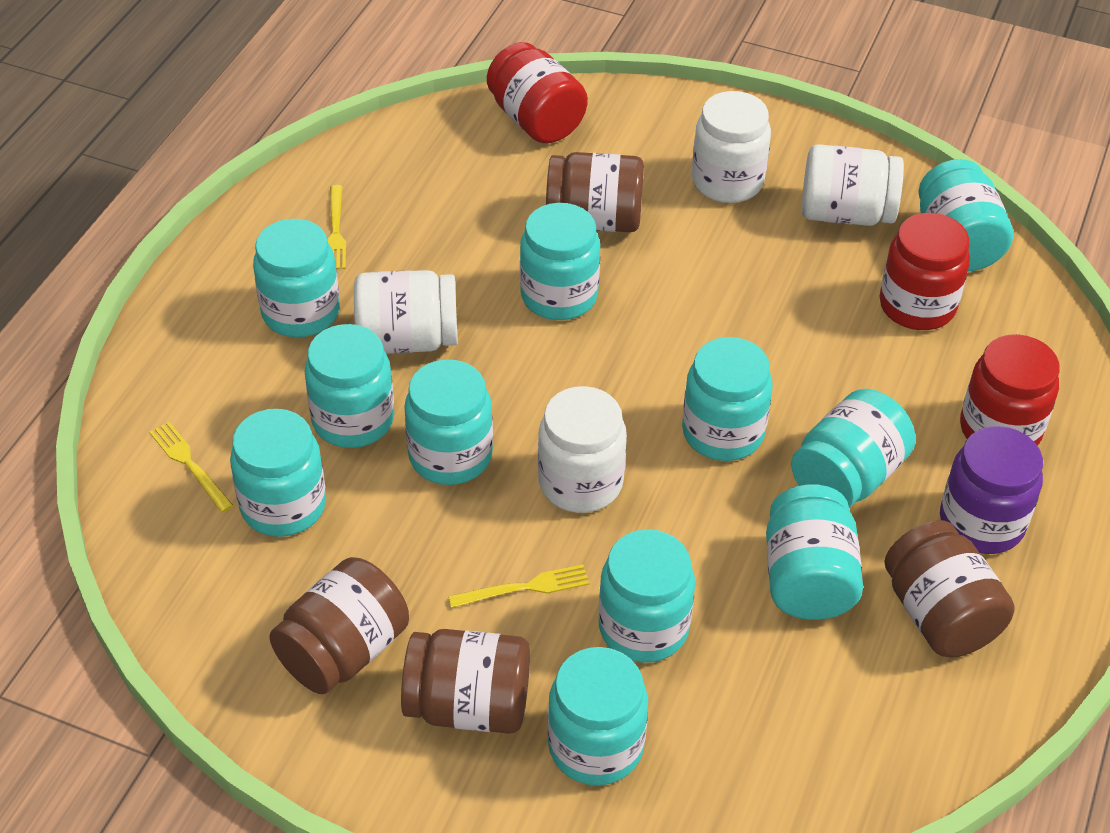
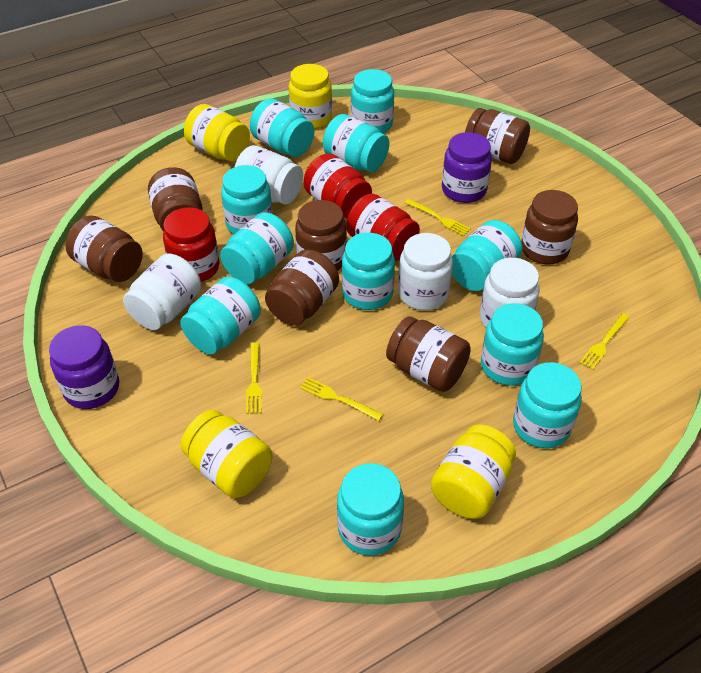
brown jar: 4 -> 7
purple jar: 1 -> 2
yellow fork: 3 -> 4
yellow jar: 0 -> 4

